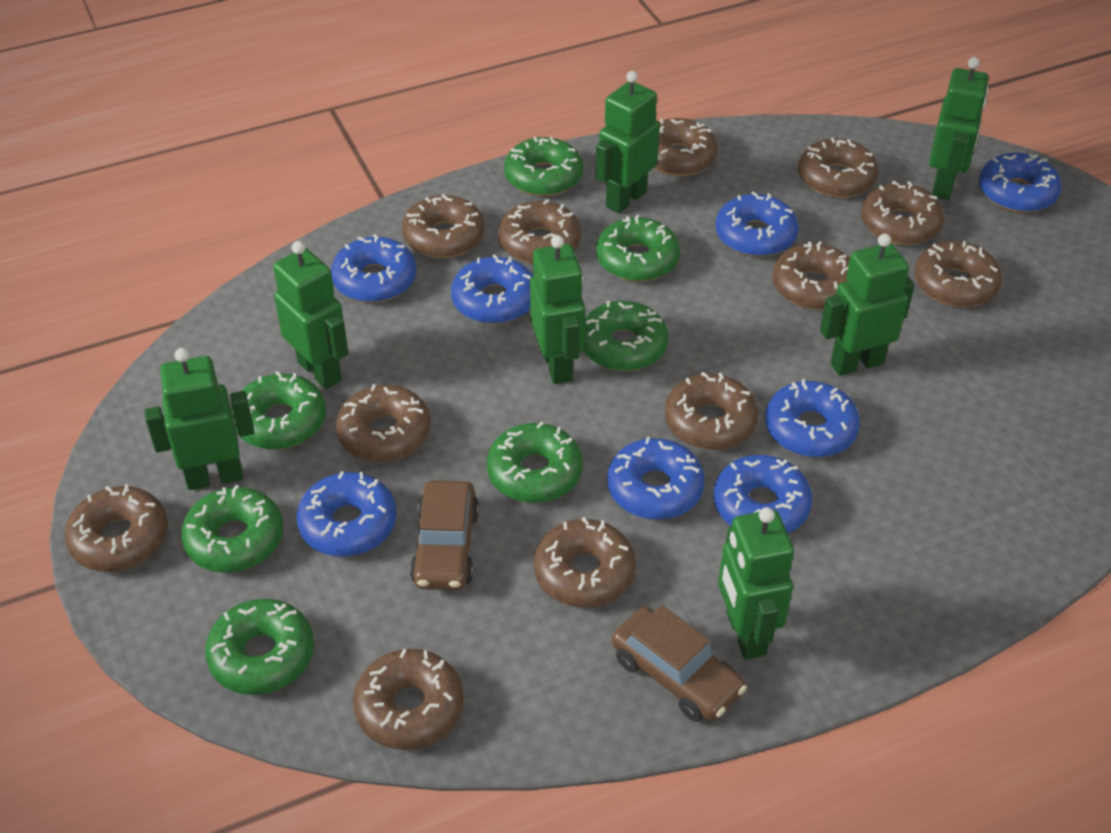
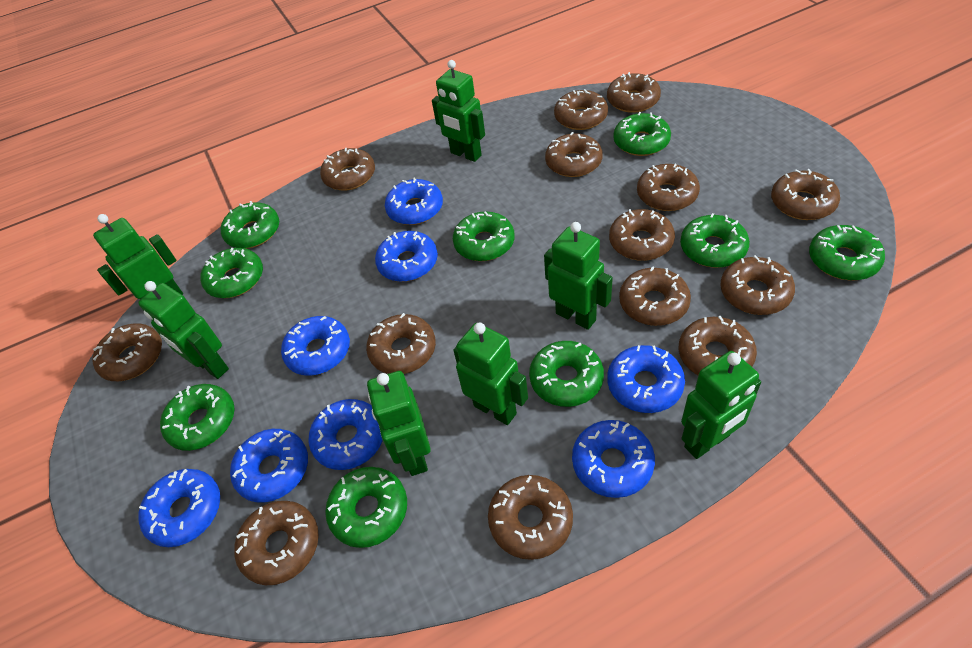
brown car: 2 -> 0
brown donut: 12 -> 14
green donut: 7 -> 9

